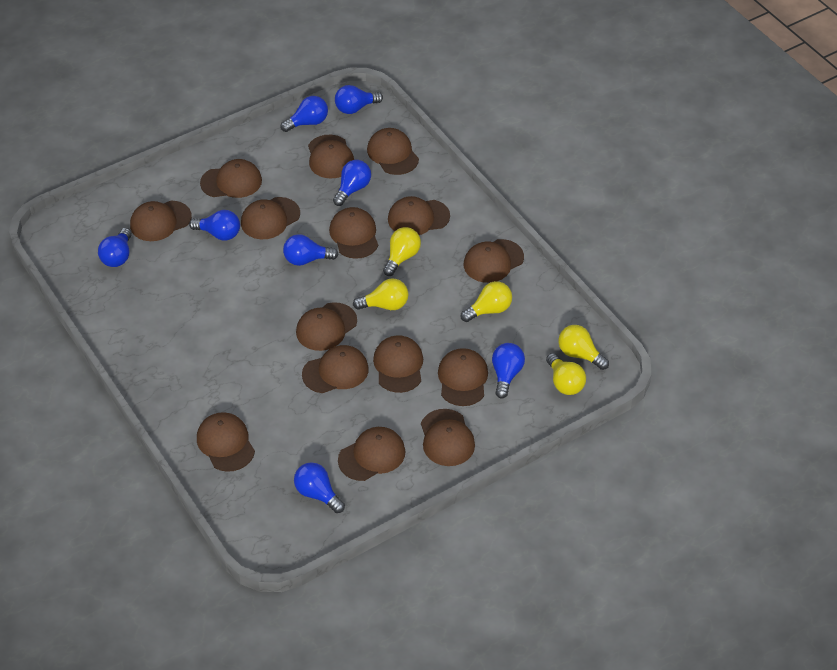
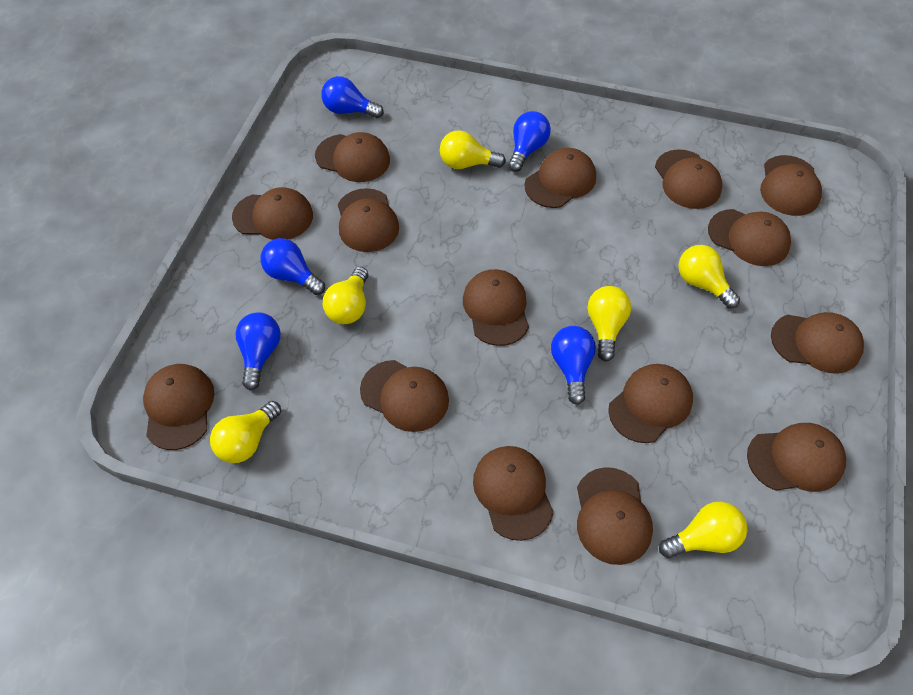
blue light bulb: 8 -> 5
yellow light bulb: 5 -> 6

